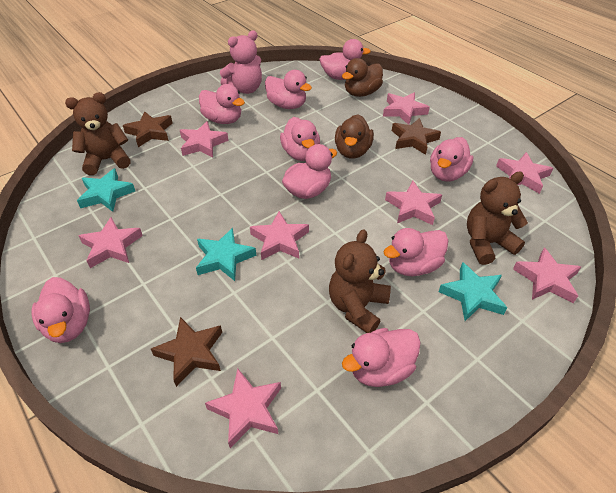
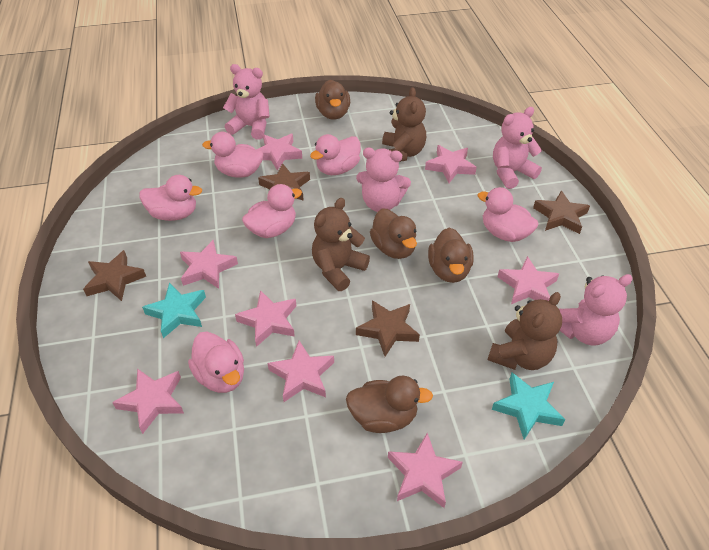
brown duck: 2 -> 4
brown star: 3 -> 4
pink duck: 9 -> 6
pink teddy bear: 1 -> 4
turquoise star: 3 -> 2

